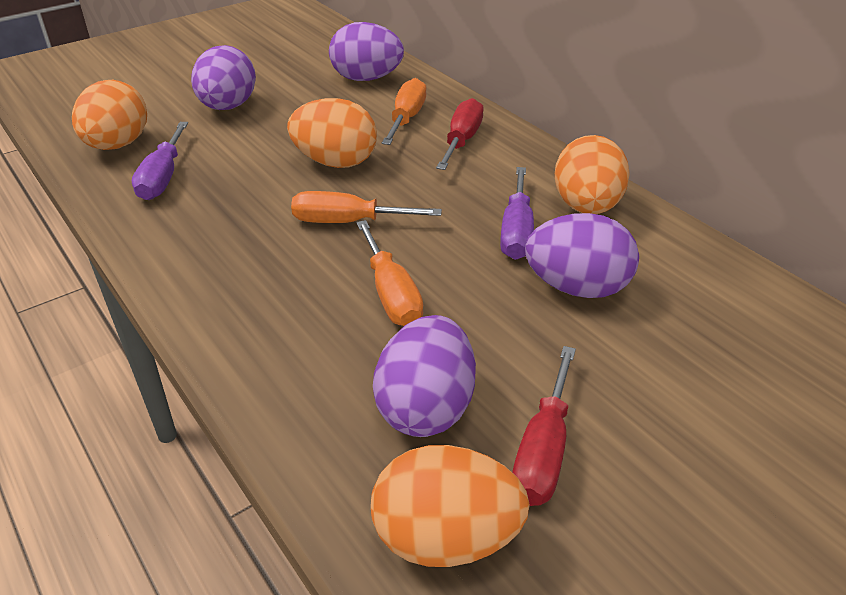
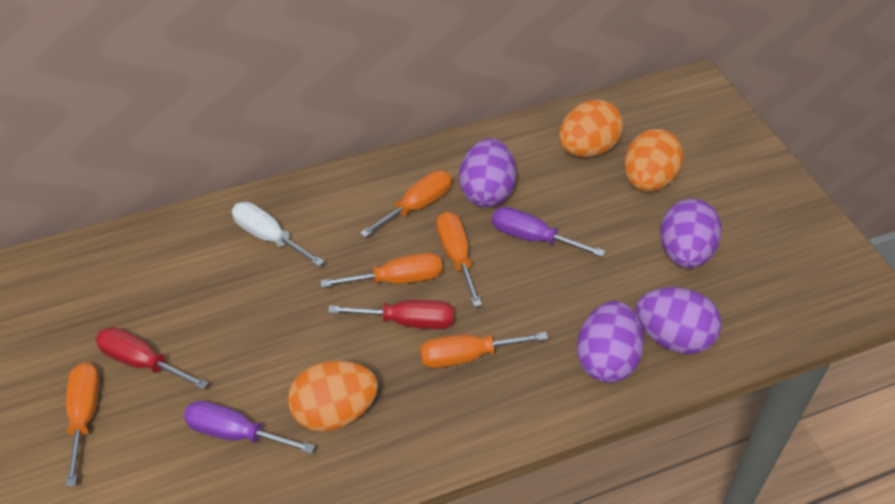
orange egg: 4 -> 3
orange screwdriver: 3 -> 5
white screwdriver: 0 -> 1

